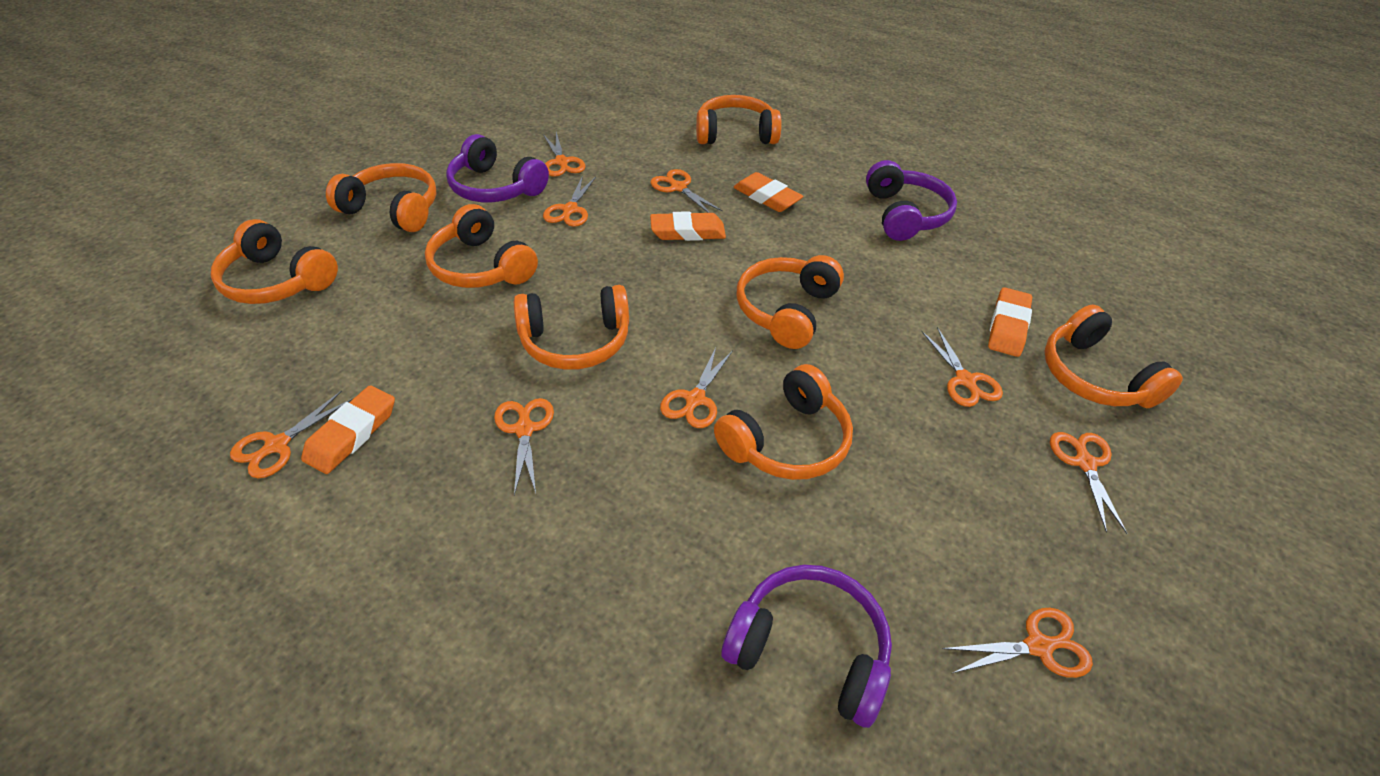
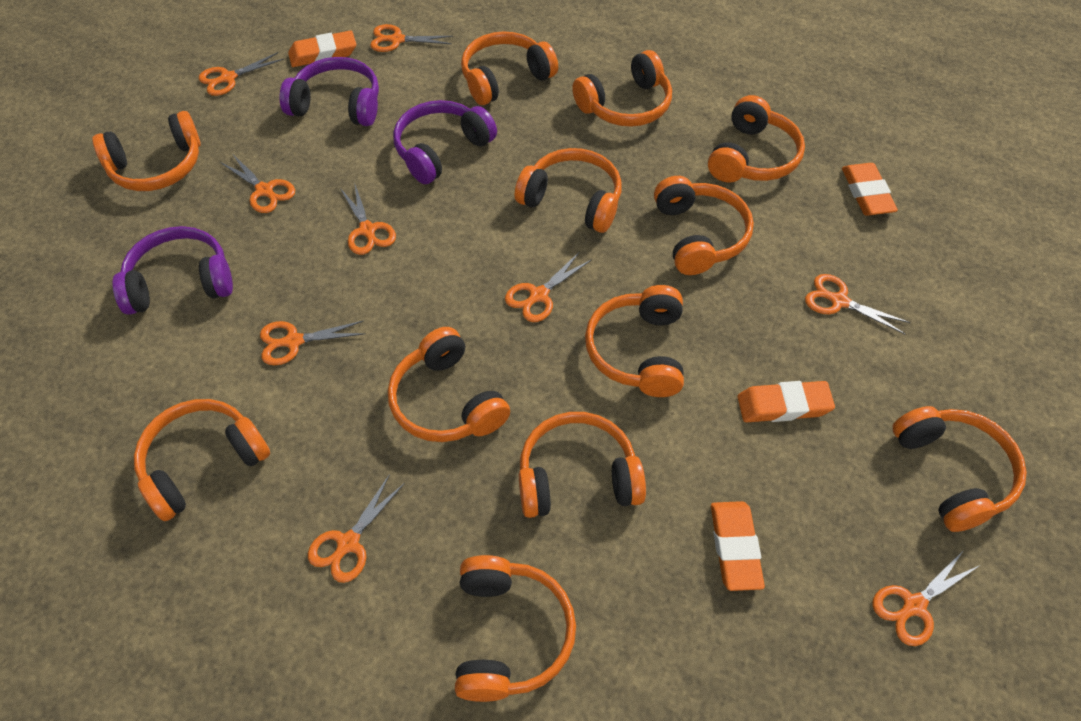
orange headphones: 8 -> 12

